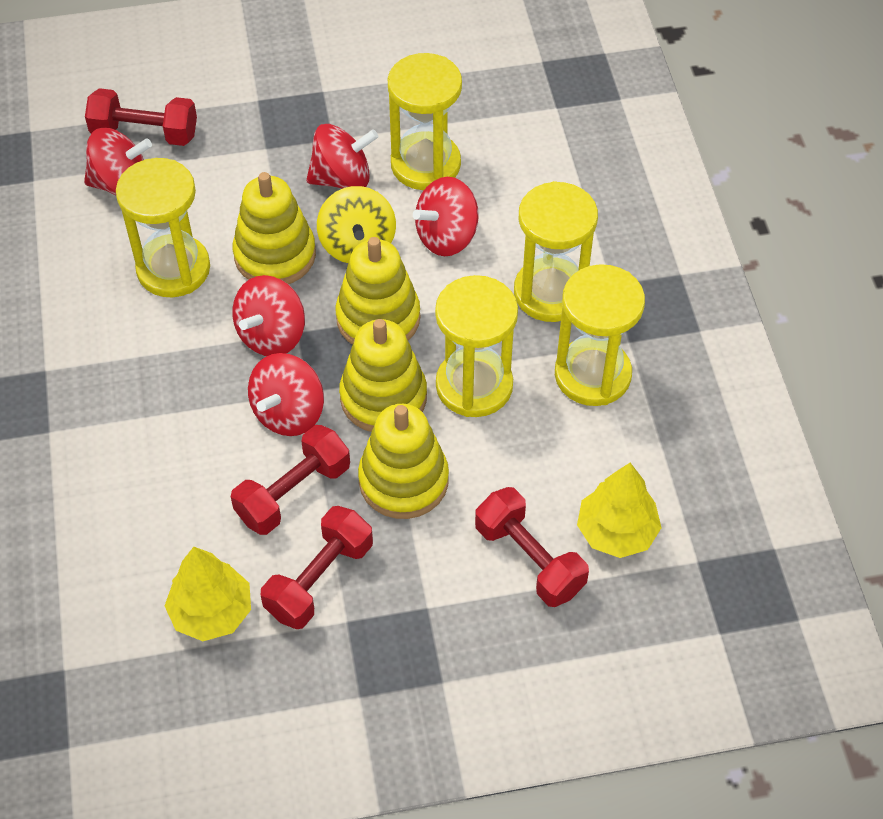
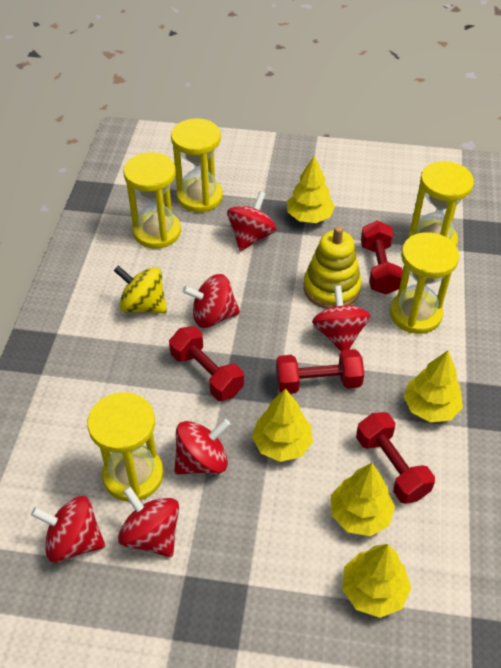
red spinning top: 5 -> 6
yellow stacking toy: 4 -> 1
yellow tree: 2 -> 5

